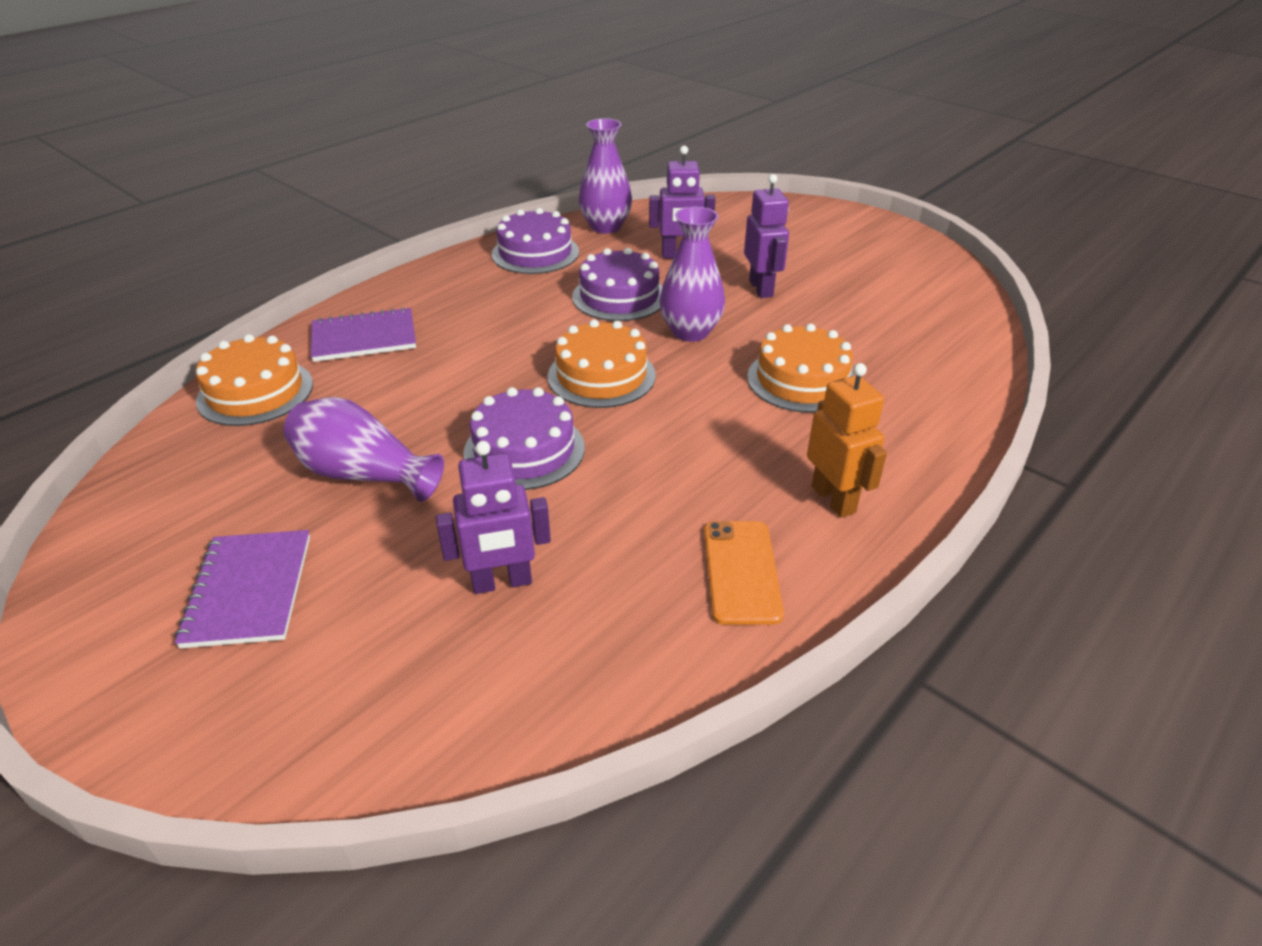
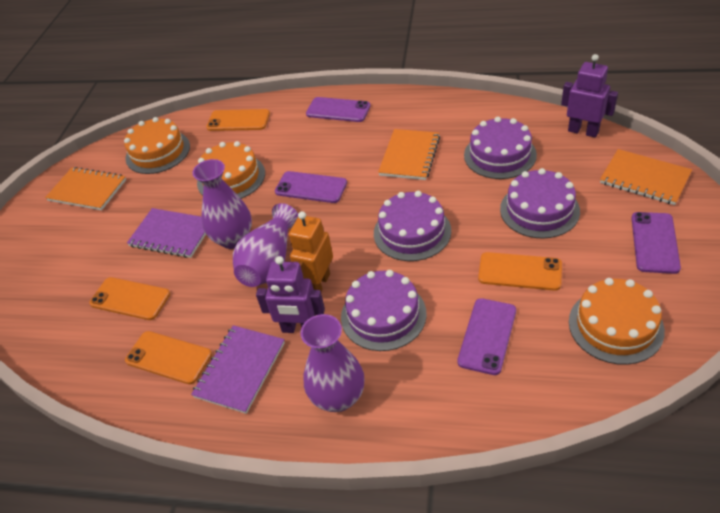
orange notebook: 0 -> 3
orange phone: 1 -> 4
purple cake: 3 -> 4
purple phone: 0 -> 4
purple robot: 3 -> 2

